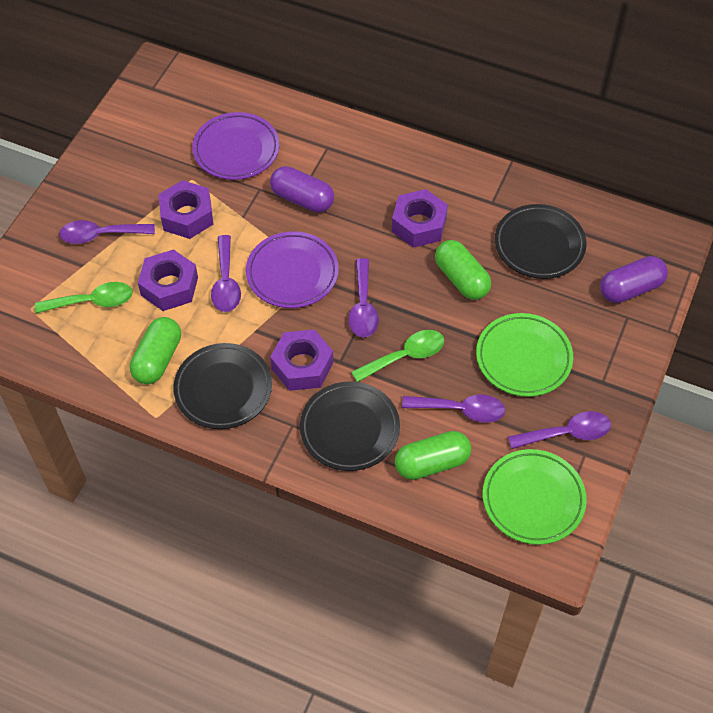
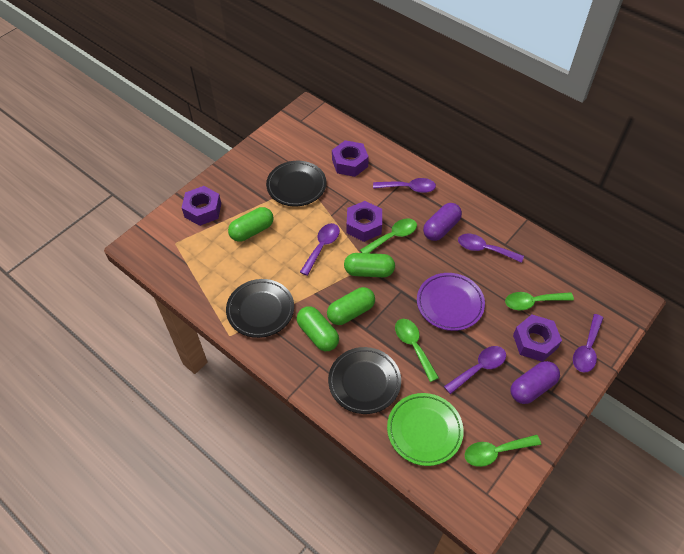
green capsule: 3 -> 4
green plate: 2 -> 1
green spoon: 2 -> 4
purple plate: 2 -> 1

